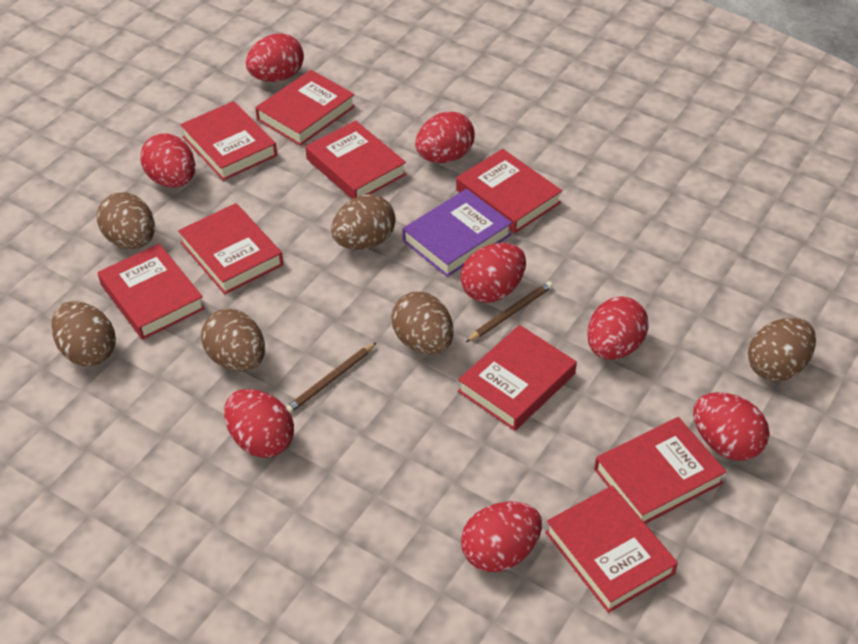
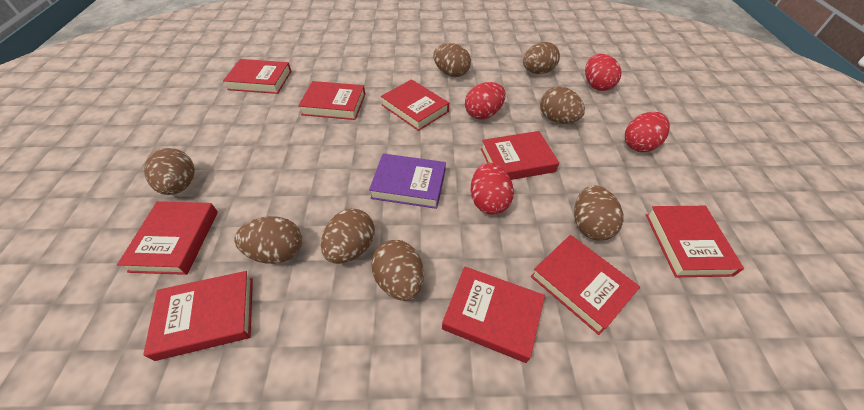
brown egg: 6 -> 8
brown pencil: 2 -> 0
red egg: 8 -> 4

